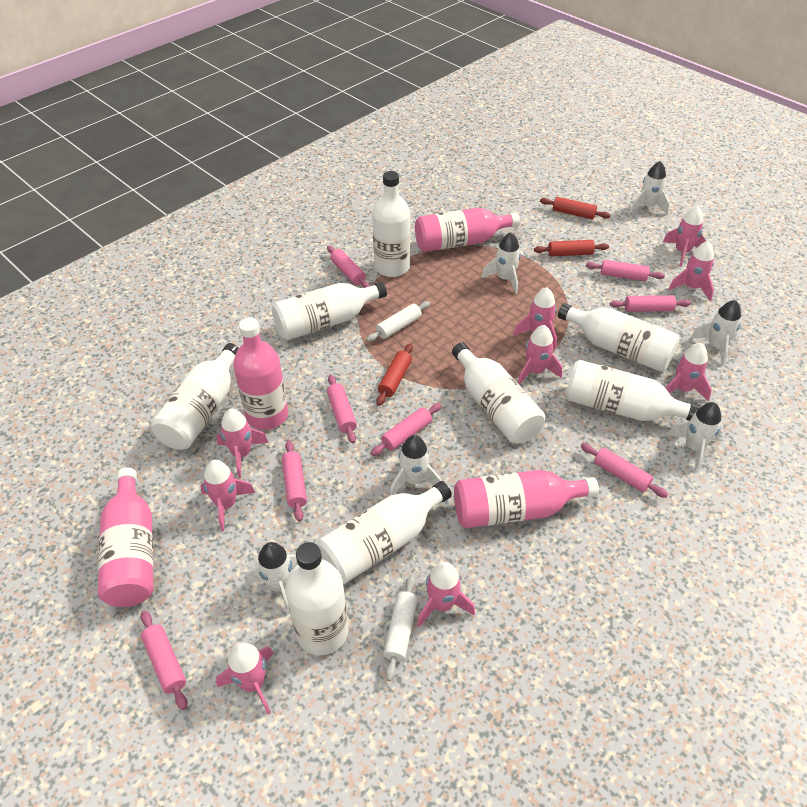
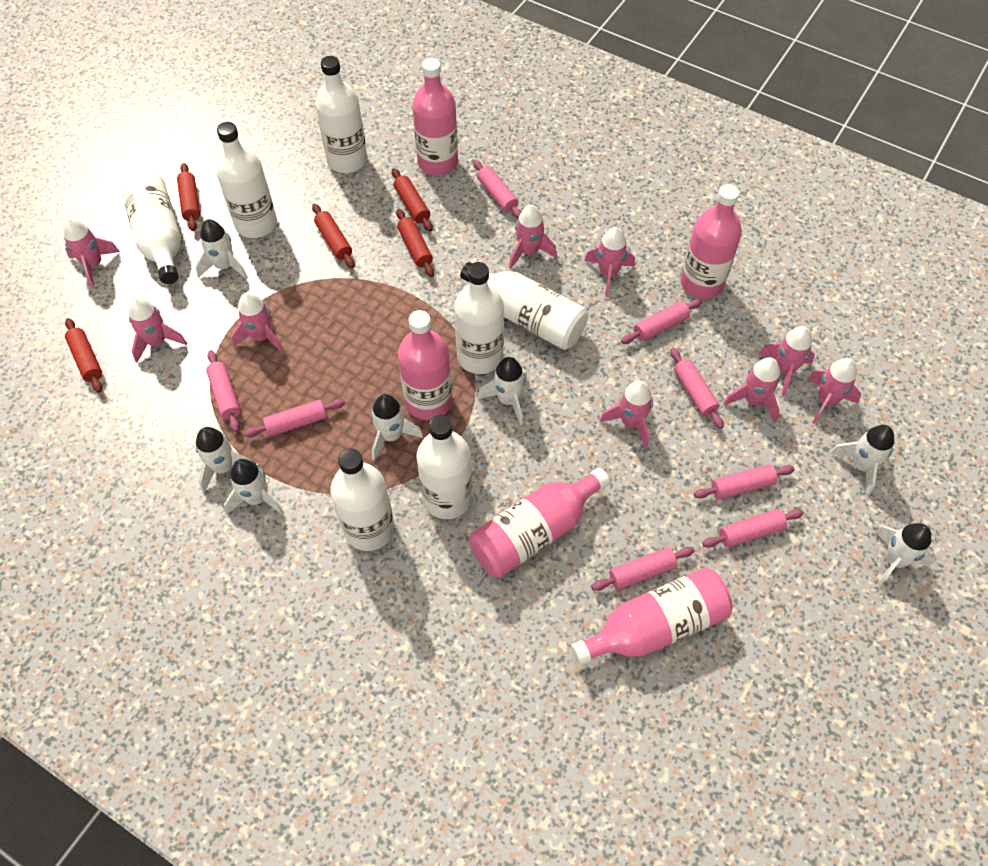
pink bottle: 4 -> 5
red rolling pin: 3 -> 5
white bottle: 8 -> 7
white rocket: 6 -> 7
white rolling pin: 2 -> 0

